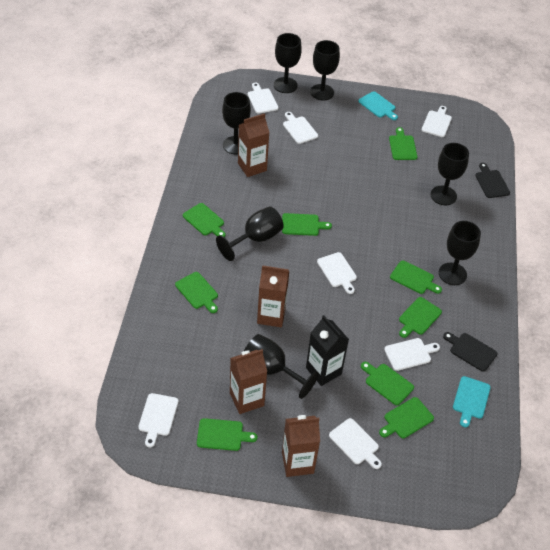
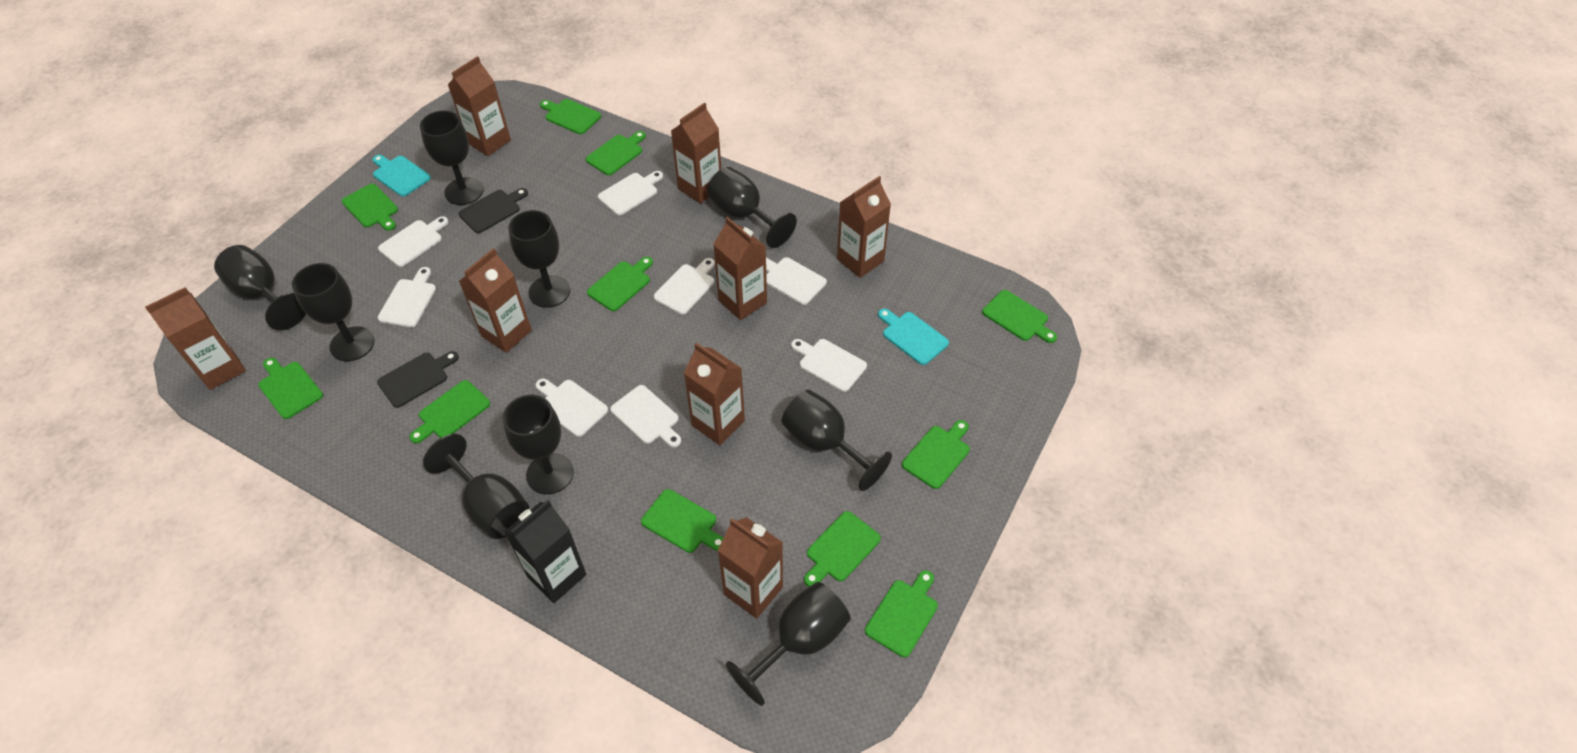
black goblet: 7 -> 9
brown carton: 4 -> 8
green cutting board: 9 -> 11
white cutting board: 7 -> 8

